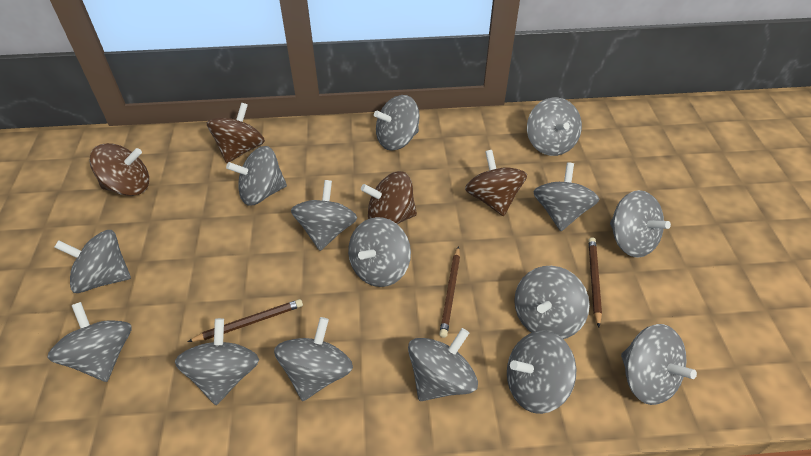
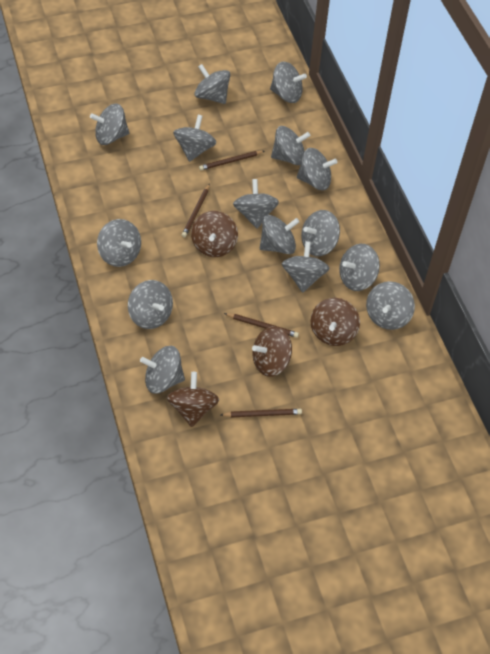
brown pencil: 3 -> 4

